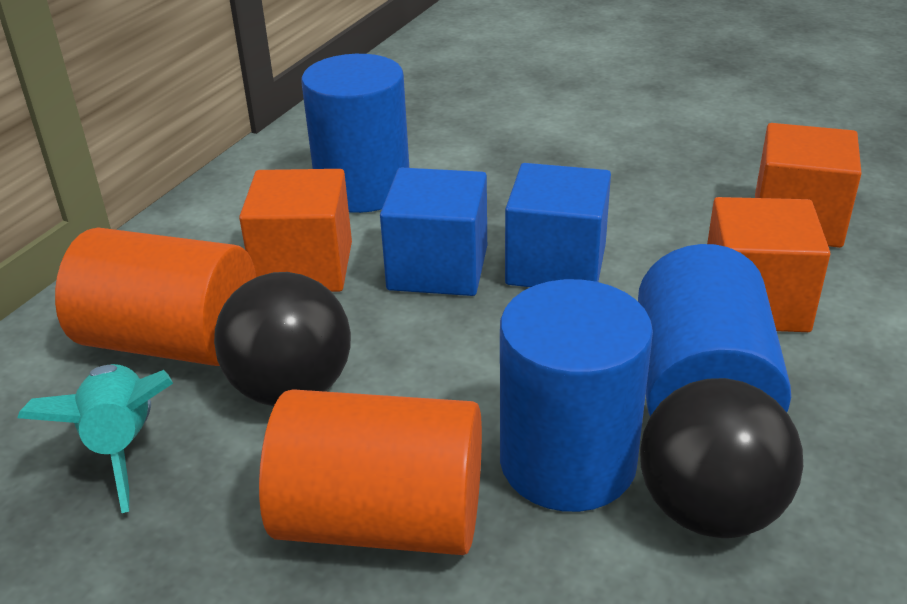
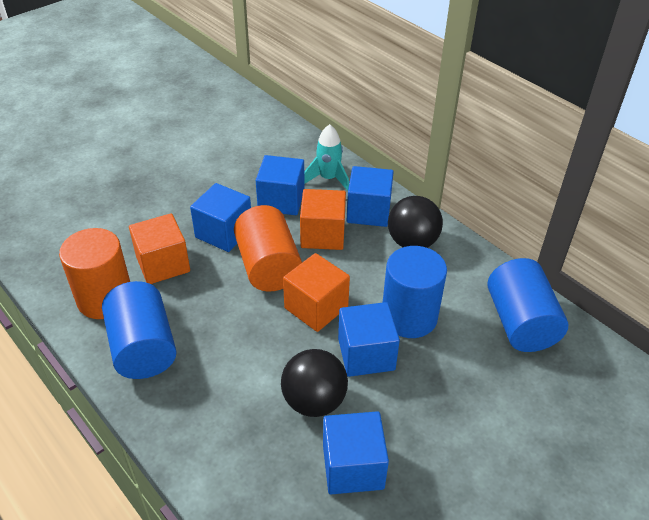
blue cube: 2 -> 5

